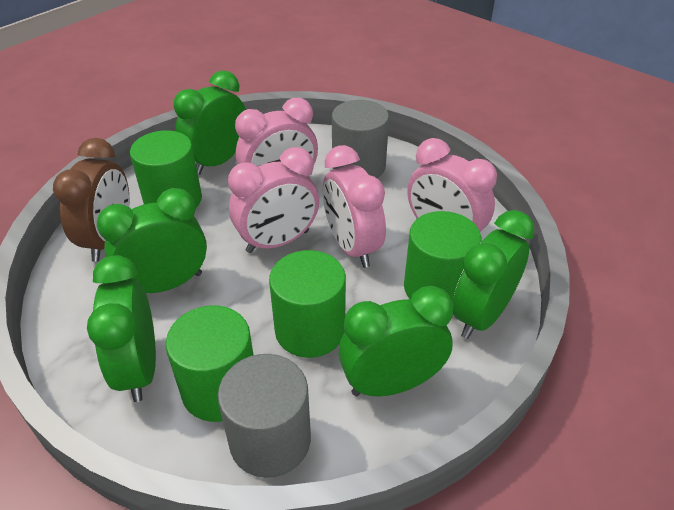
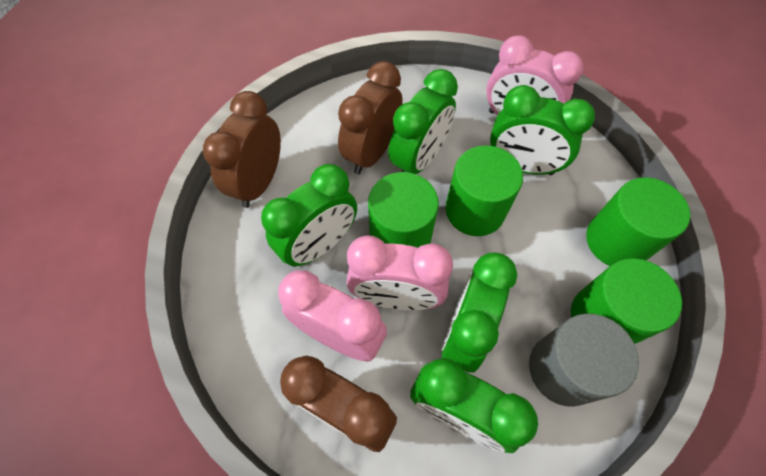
brown clock: 1 -> 3
grey cylinder: 2 -> 1
pink clock: 4 -> 3

